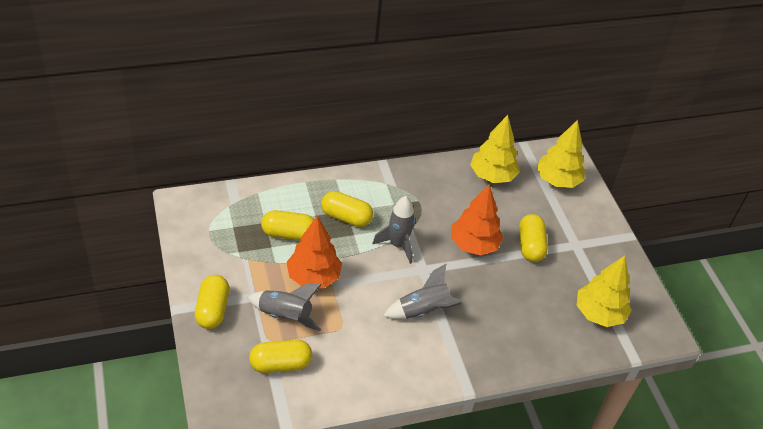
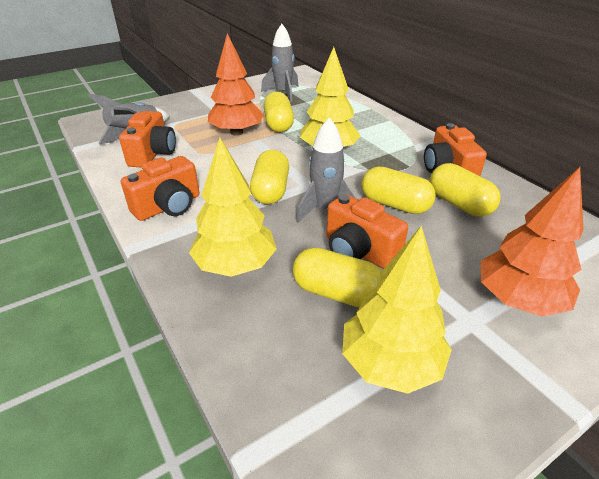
orange camera: 0 -> 4

